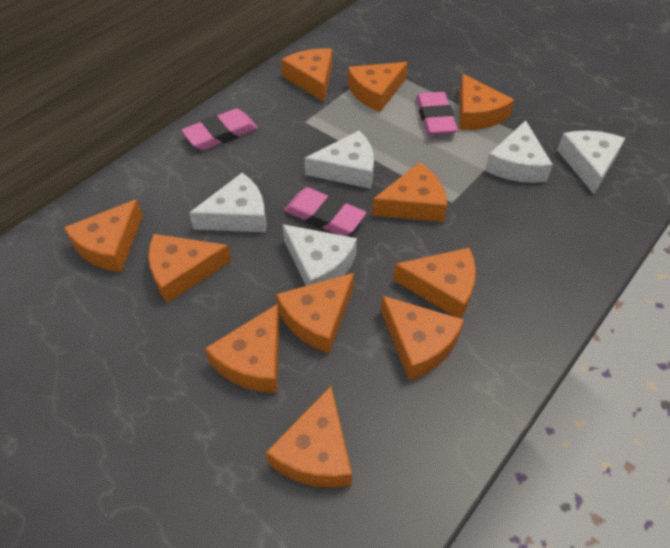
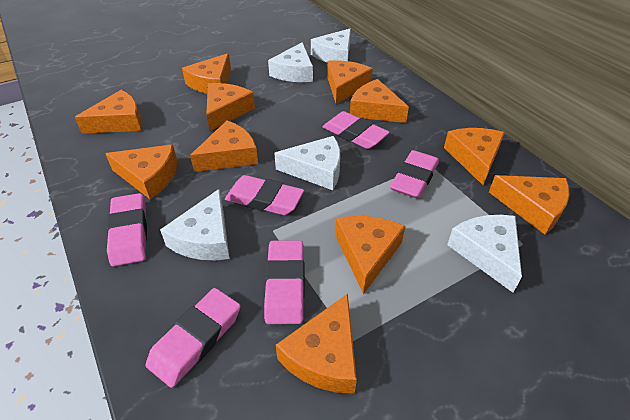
pink eraser: 3 -> 6

